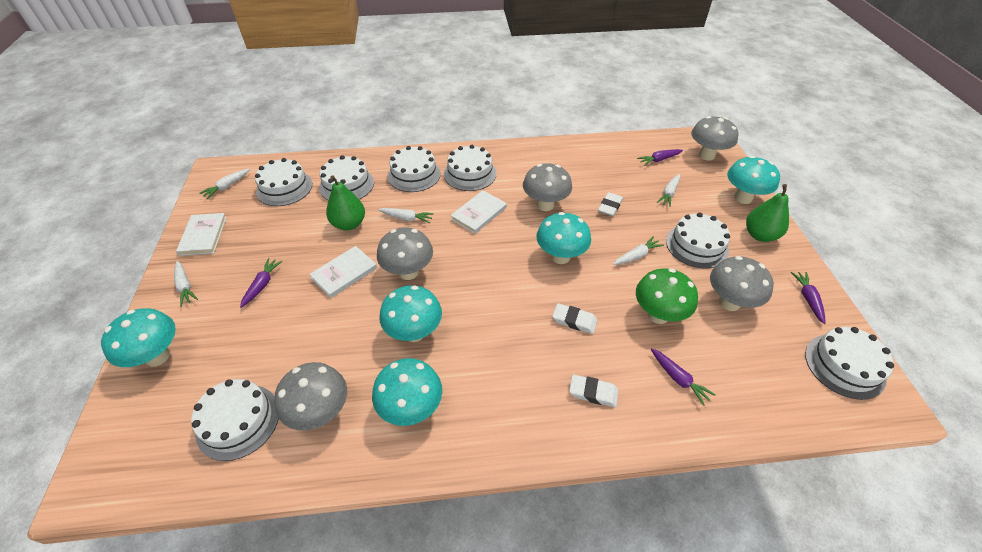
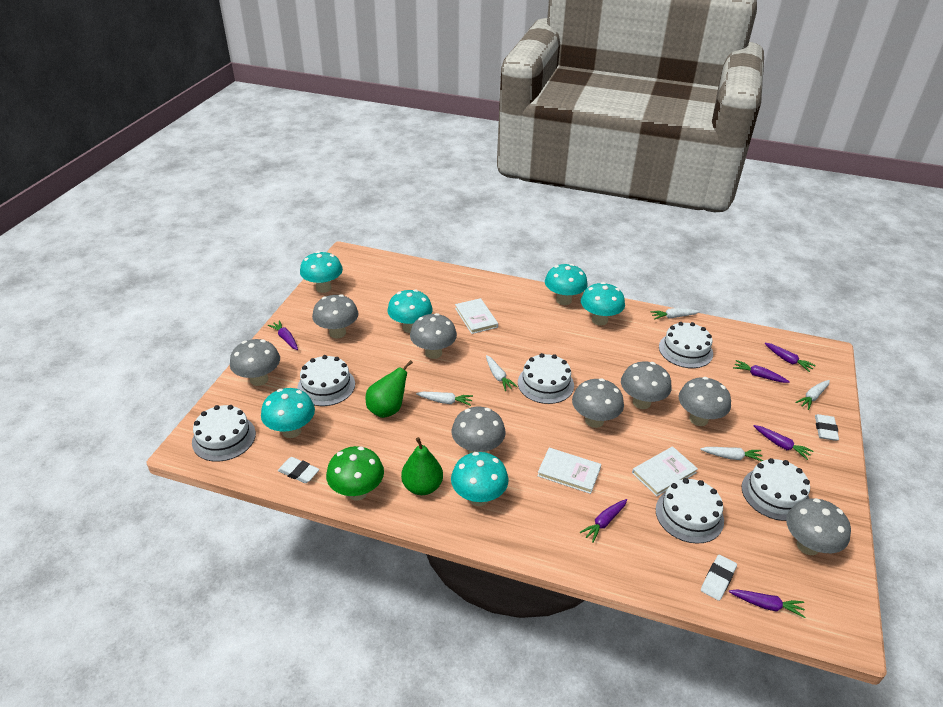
grey mushroom: 5 -> 8
purple carrot: 4 -> 6
turquoise mushroom: 5 -> 6
white cake: 7 -> 6

